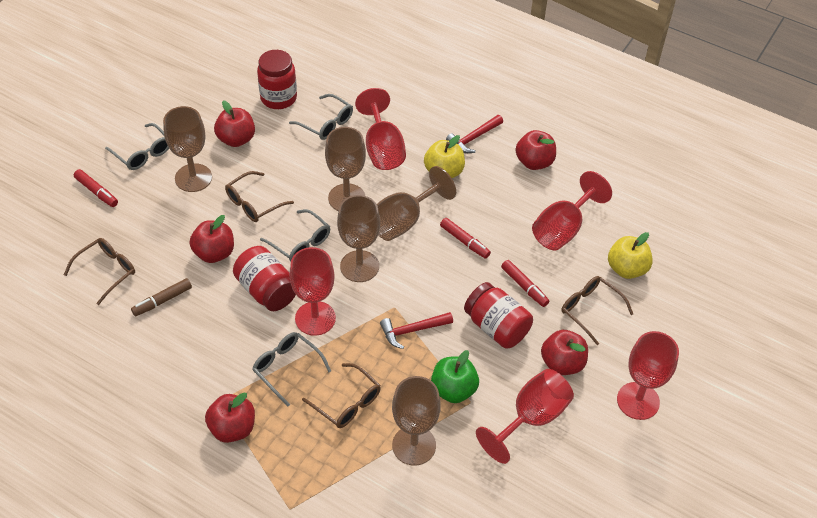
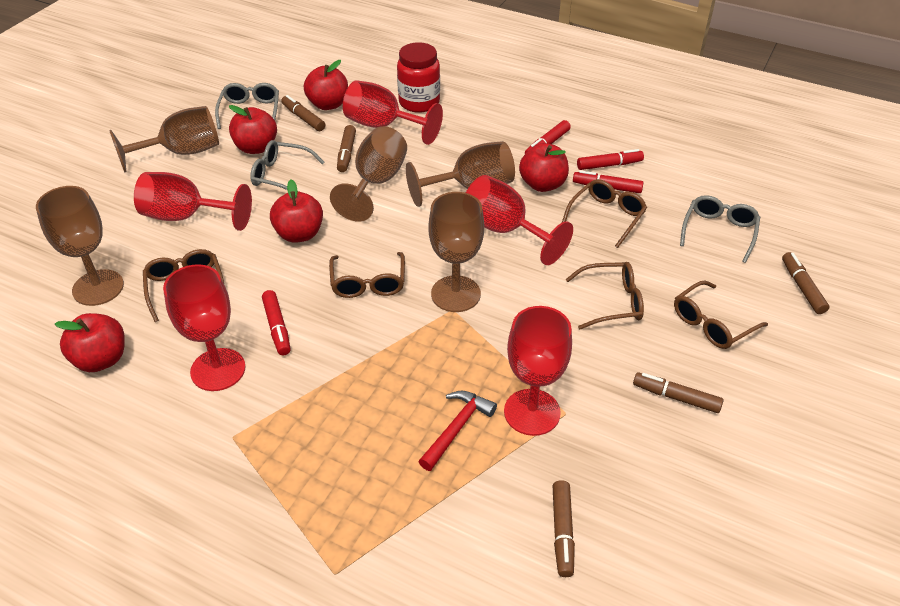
brown glasses: 4 -> 5
brown marker: 1 -> 5
green apple: 1 -> 0
grey glasses: 4 -> 3
red hammer: 2 -> 1
red jar: 3 -> 1
red marker: 3 -> 4
yellow apple: 2 -> 0

